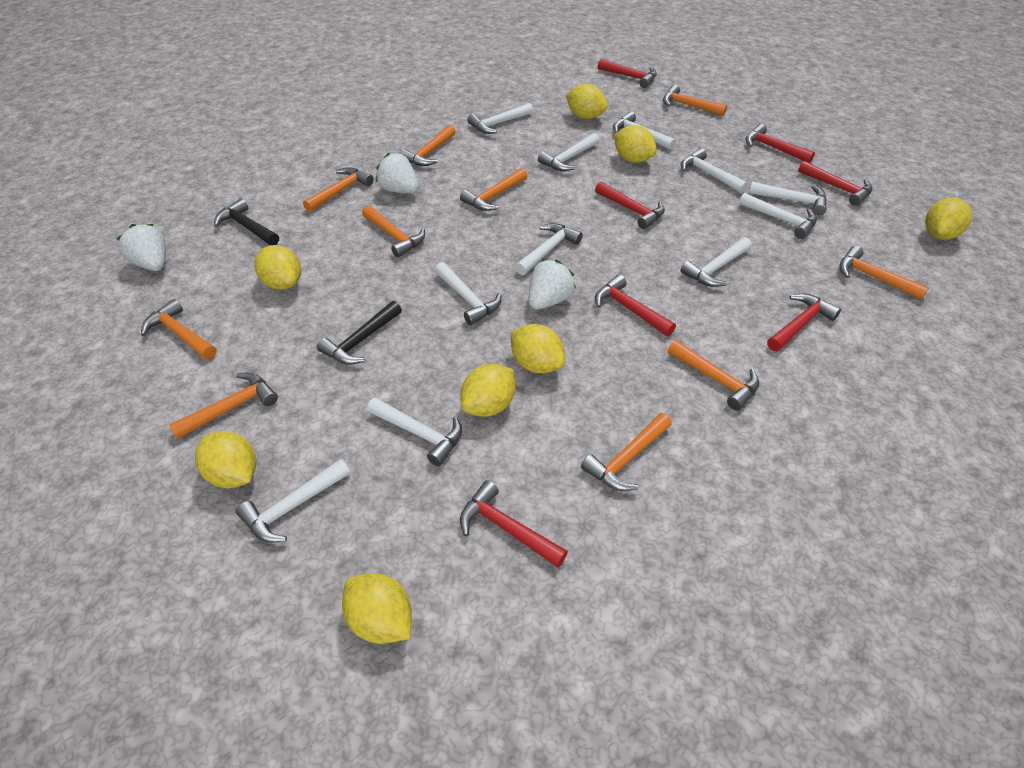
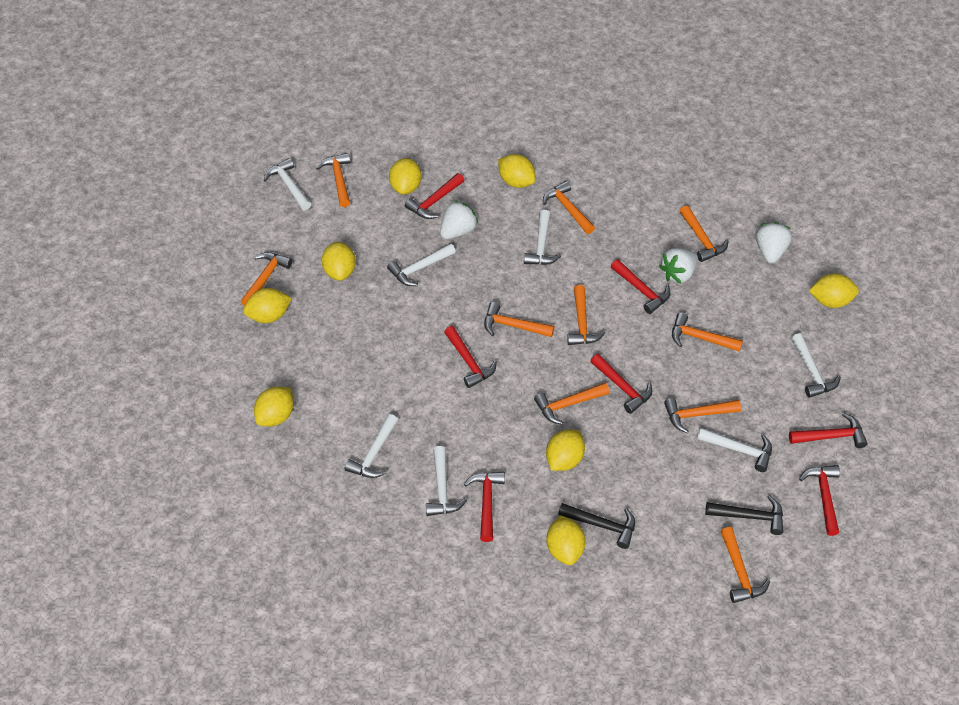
white hammer: 11 -> 7

